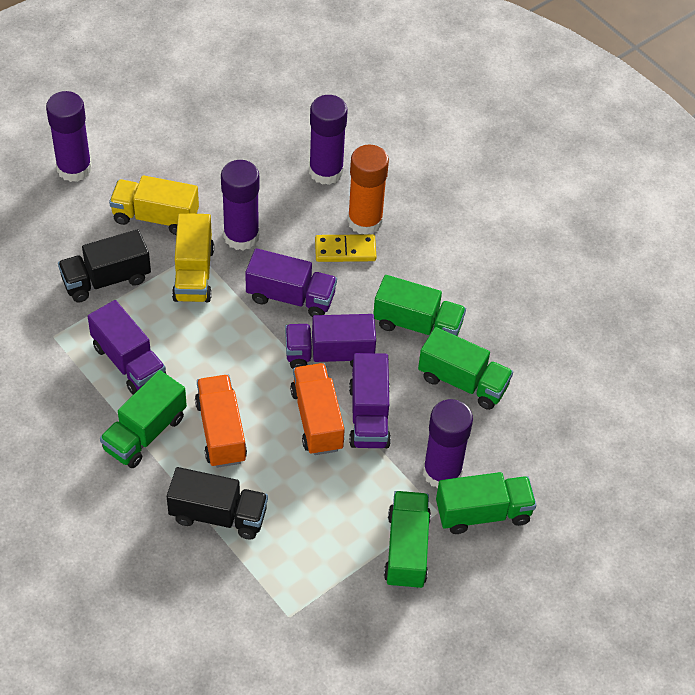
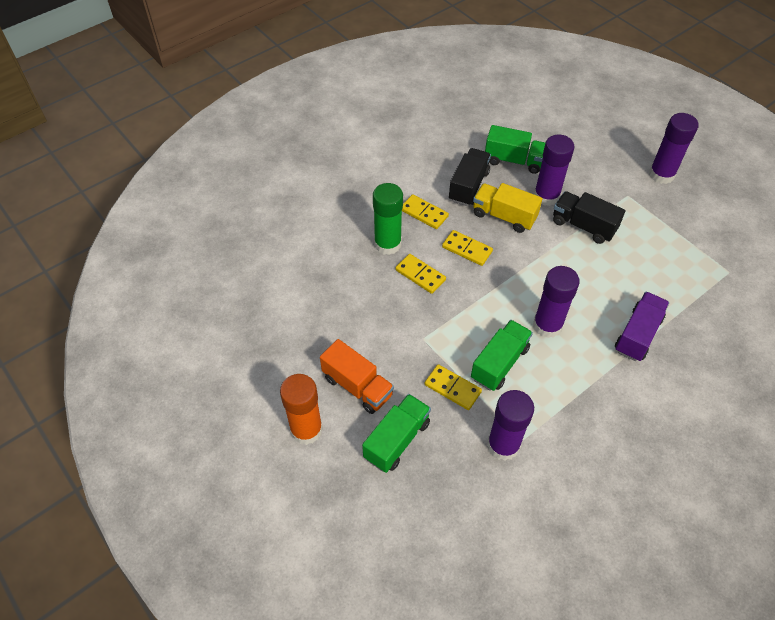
green glue stick: 0 -> 1
green truck: 5 -> 3
orange truck: 2 -> 1
purple truck: 4 -> 1
yellow domino: 1 -> 4
yellow truck: 2 -> 1

